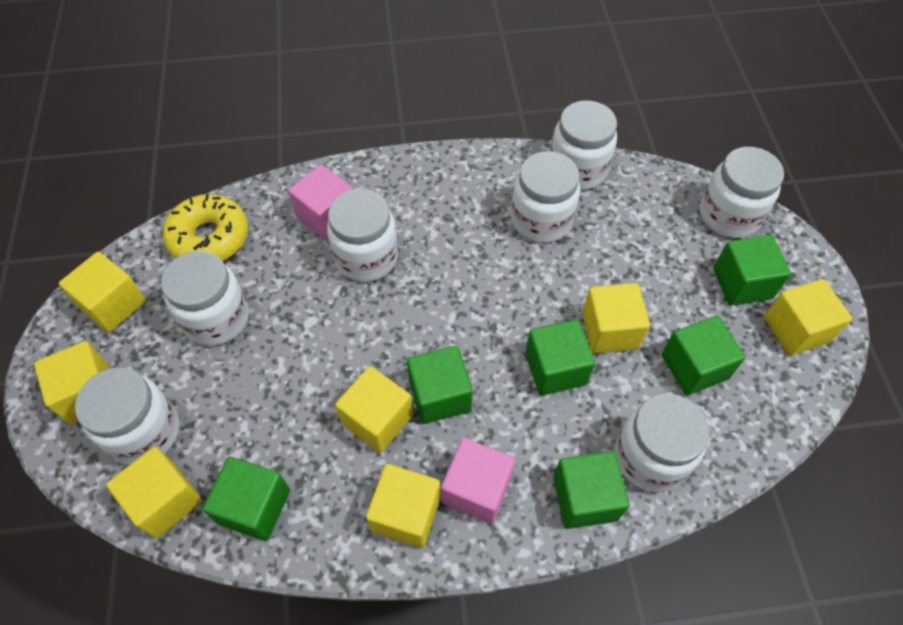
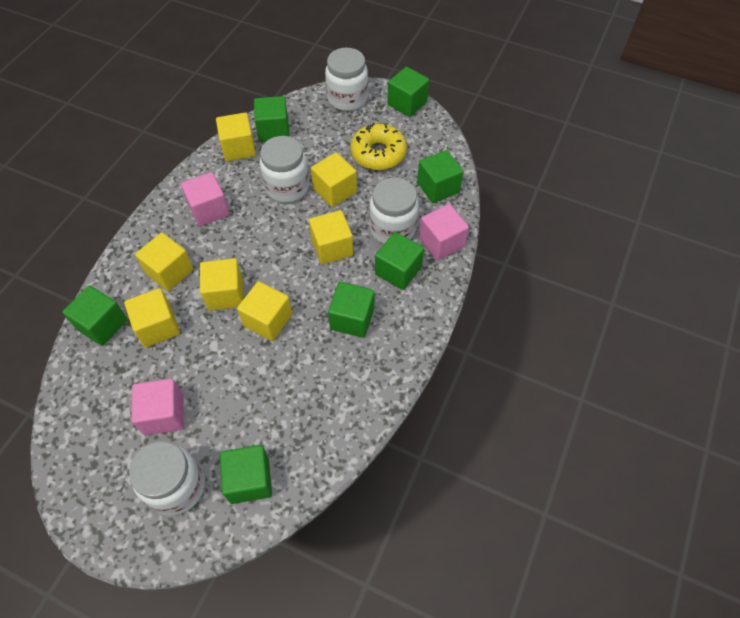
green cube: 6 -> 7
pink cube: 2 -> 3
white jar: 7 -> 4

